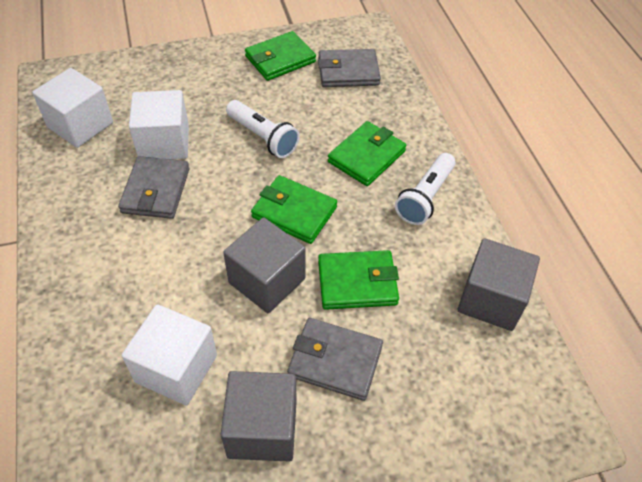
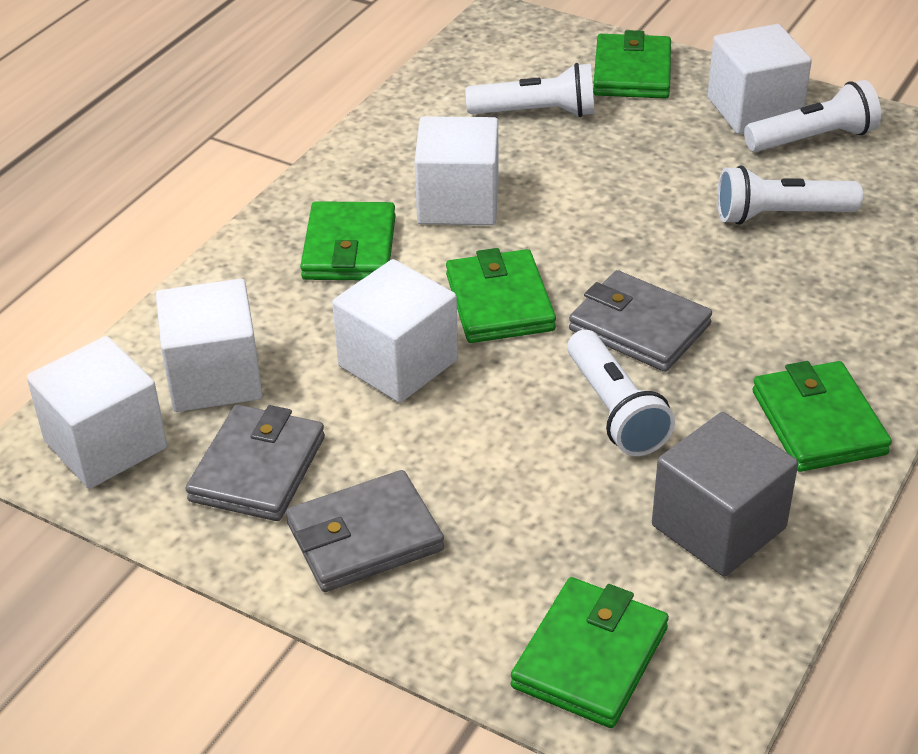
green wallet: 4 -> 5
grey cube: 3 -> 1
white cube: 3 -> 5
white flashlight: 2 -> 4

